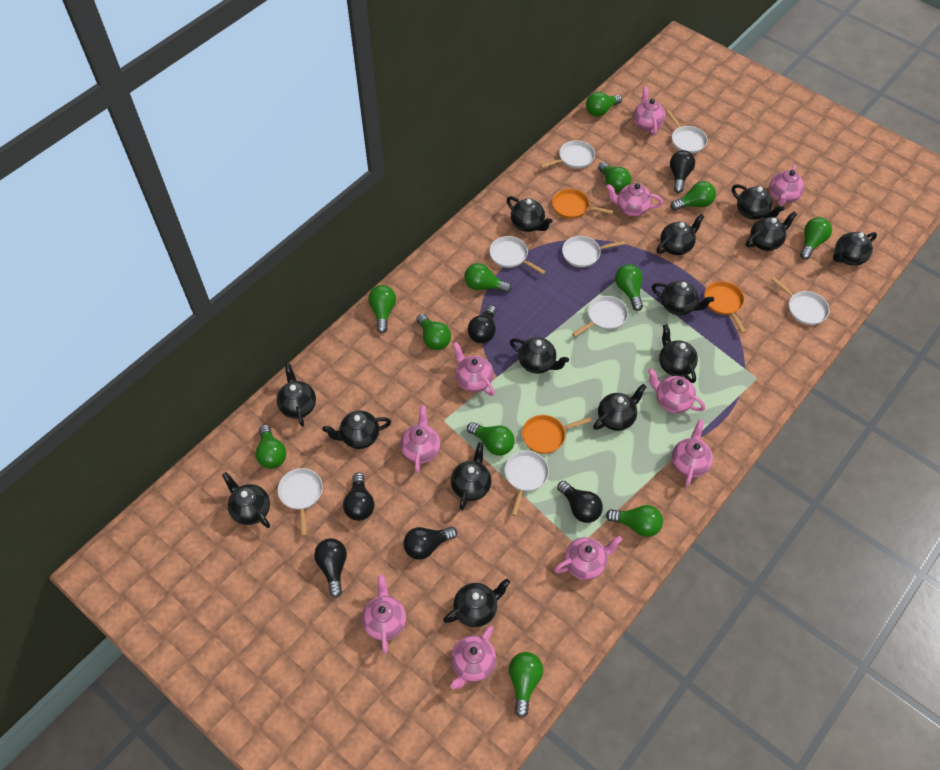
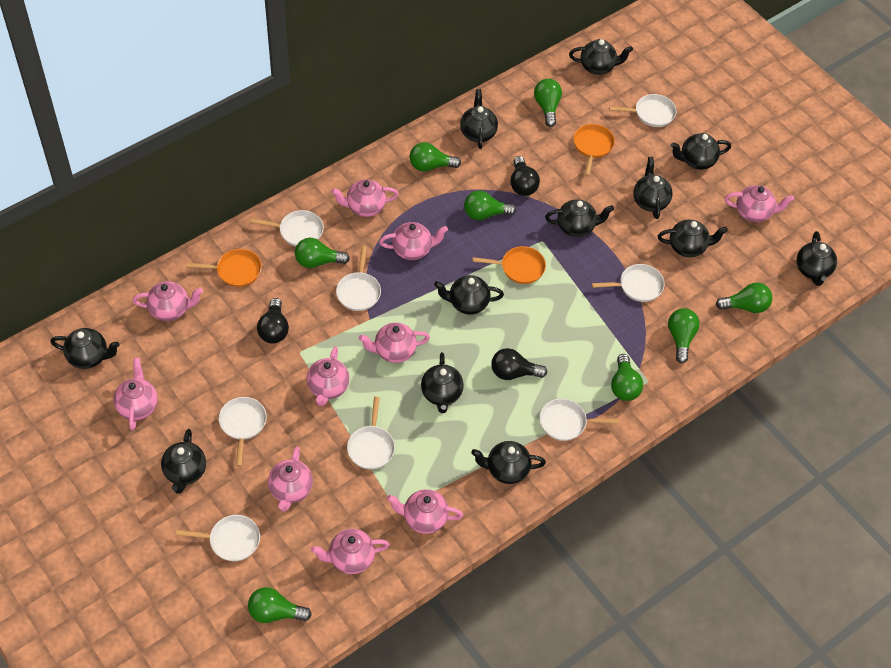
black light bulb: 6 -> 3
black teapot: 14 -> 12
green light bulb: 12 -> 8

